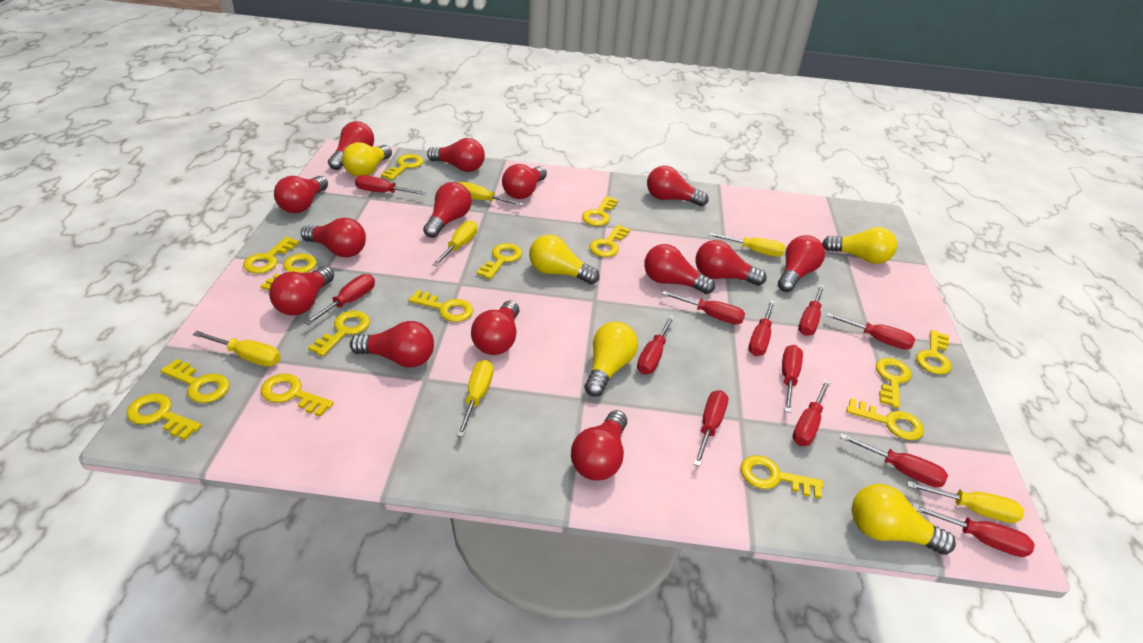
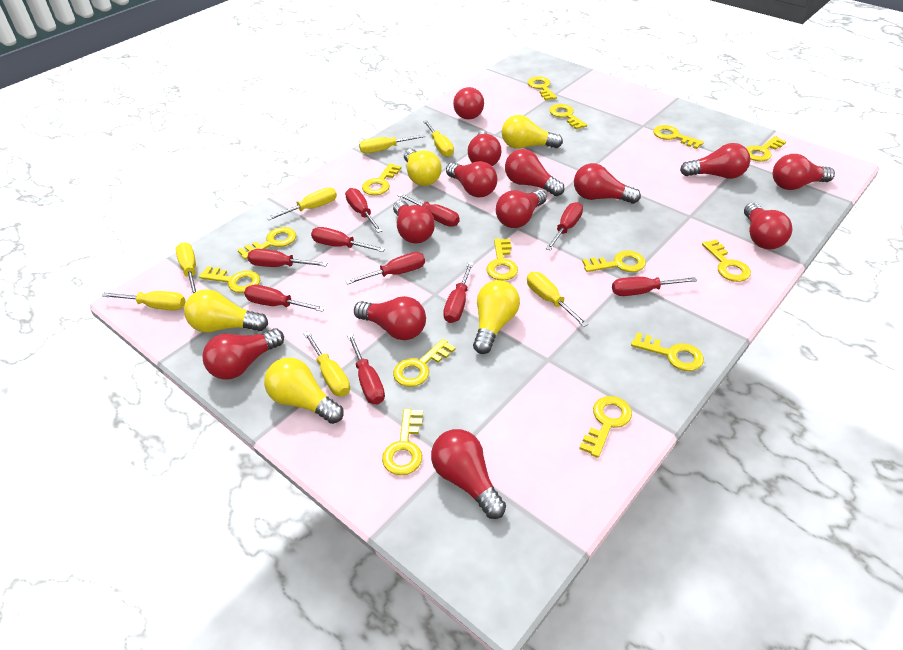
red light bulb: 14 -> 13
red screwdriver: 12 -> 10
yellow key: 15 -> 14
yellow screwdriver: 6 -> 7

